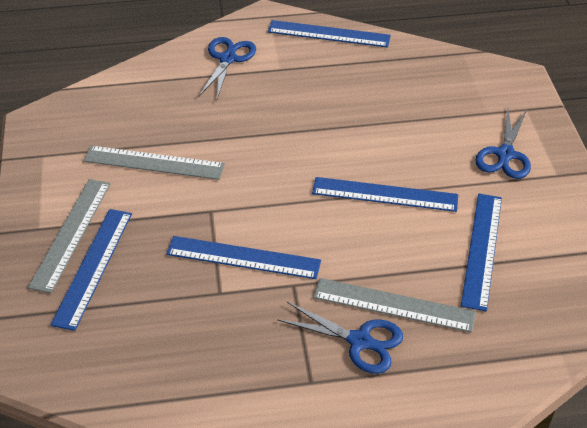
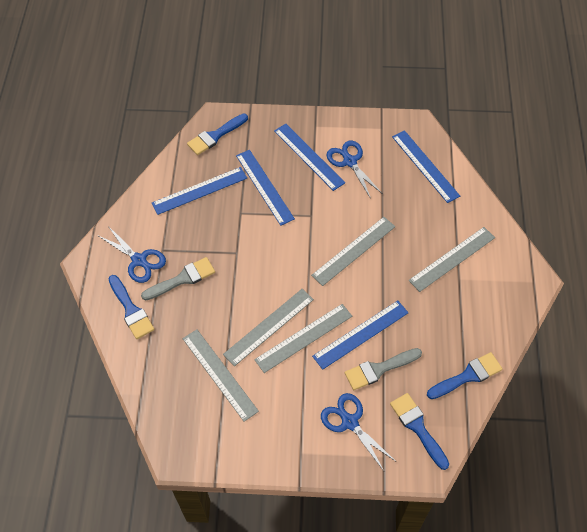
blue brush: 0 -> 4
grey brush: 0 -> 2
grey ruler: 3 -> 5

